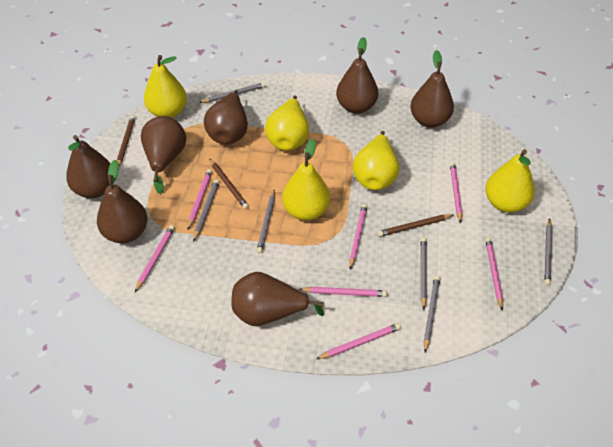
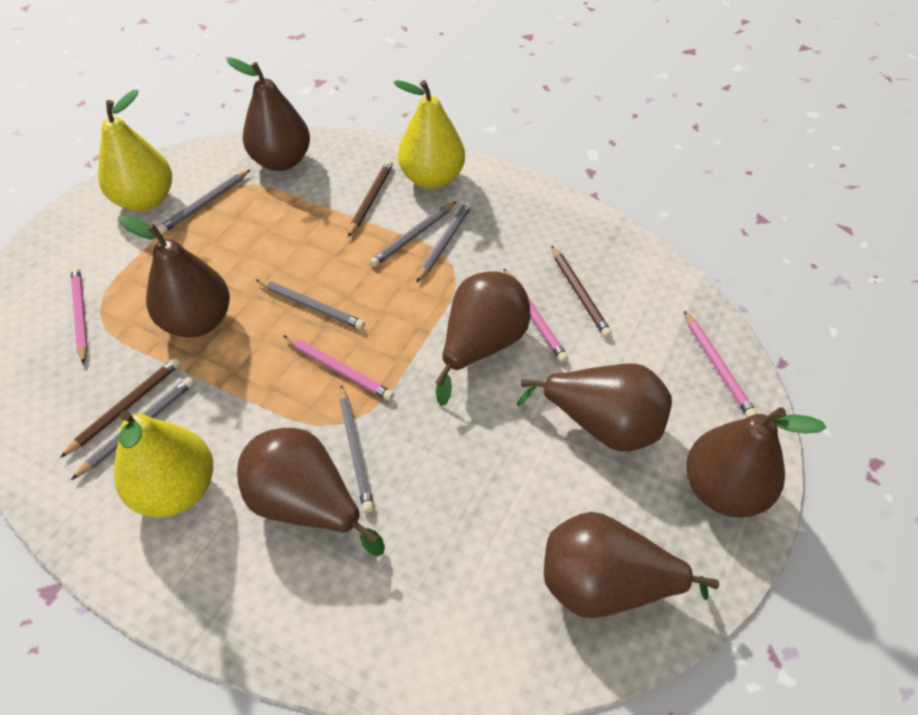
pink pencil: 7 -> 4
yellow pear: 5 -> 3

